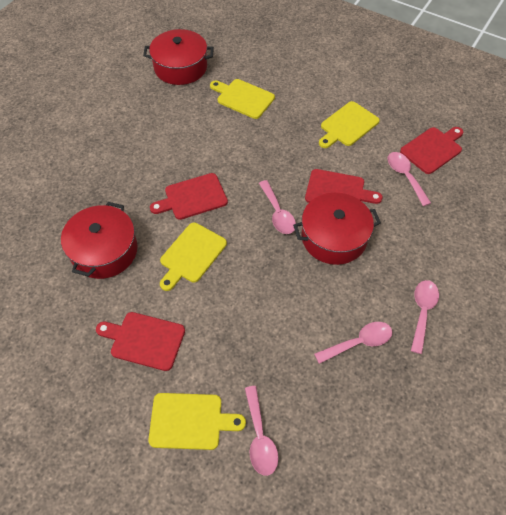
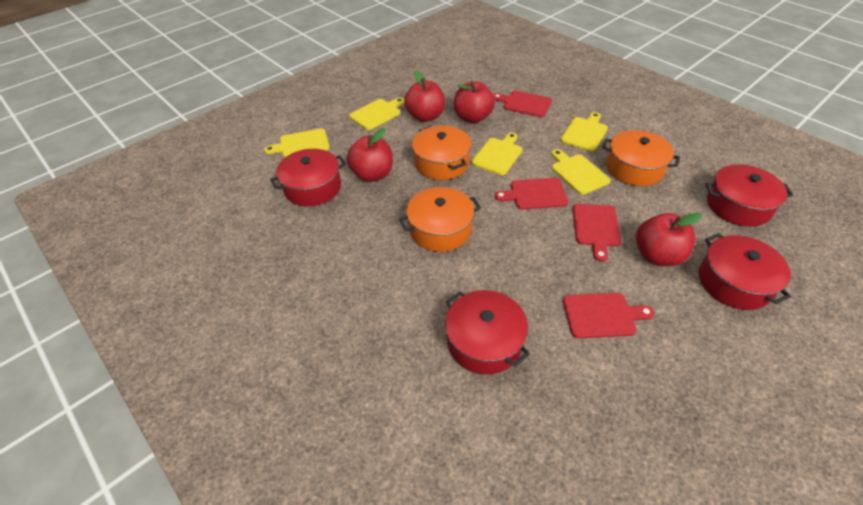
orange pot: 0 -> 3
pink spoon: 5 -> 0
red apple: 0 -> 4
red pot: 3 -> 4
yellow cutting board: 4 -> 5

